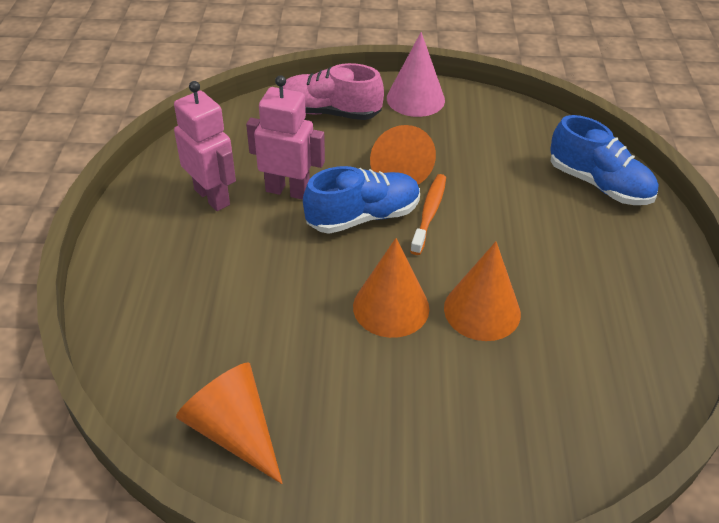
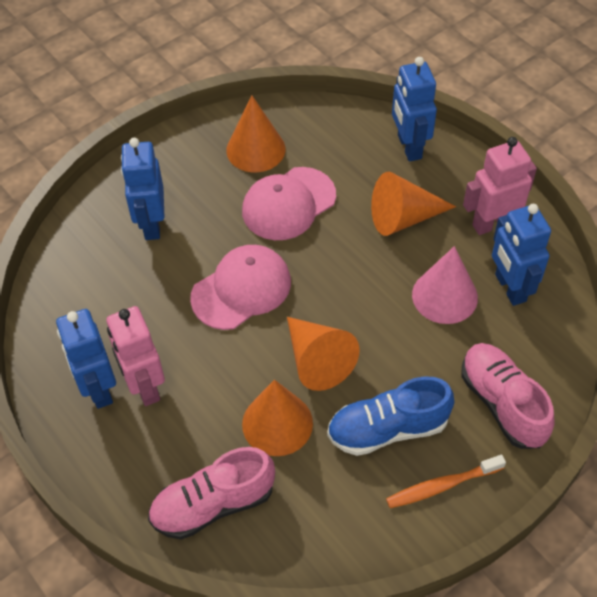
blue robot: 0 -> 4
blue shoe: 2 -> 1
pink cap: 0 -> 2
pink shoe: 1 -> 2

